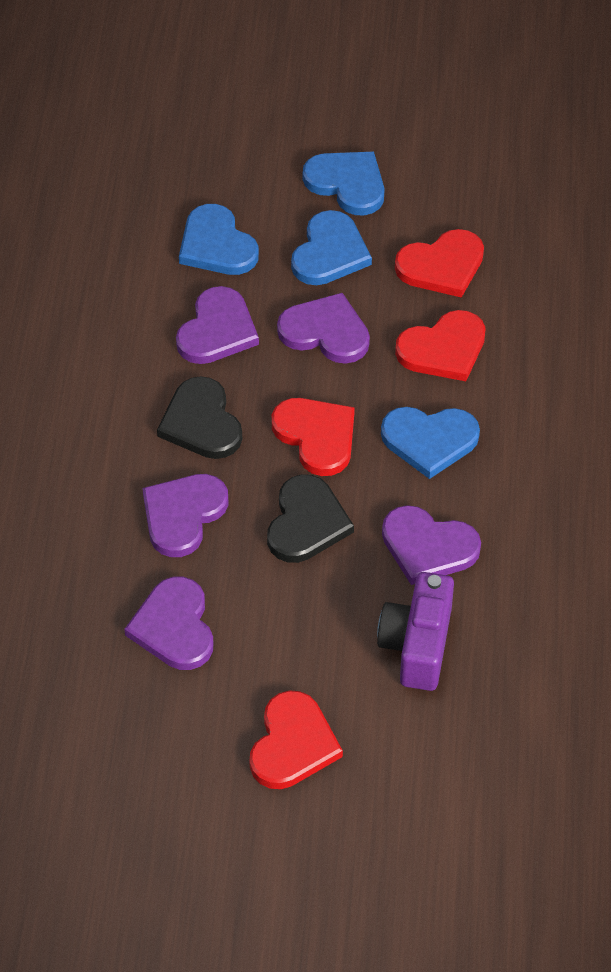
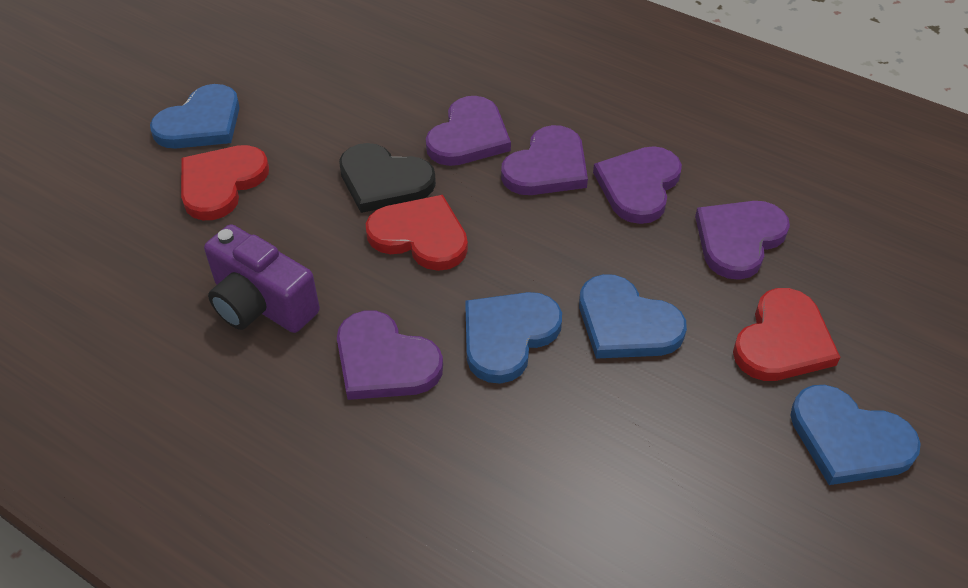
black heart: 2 -> 1
red heart: 4 -> 3

